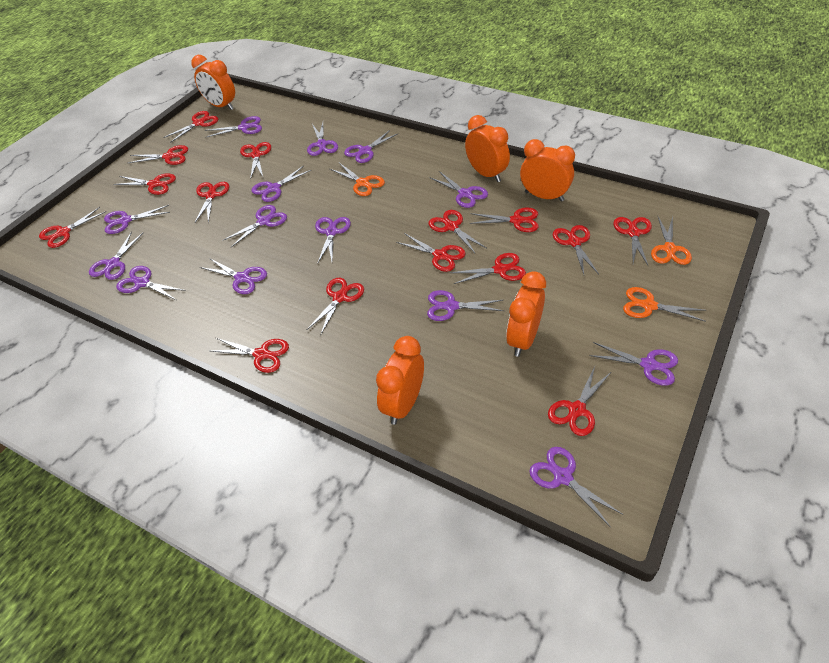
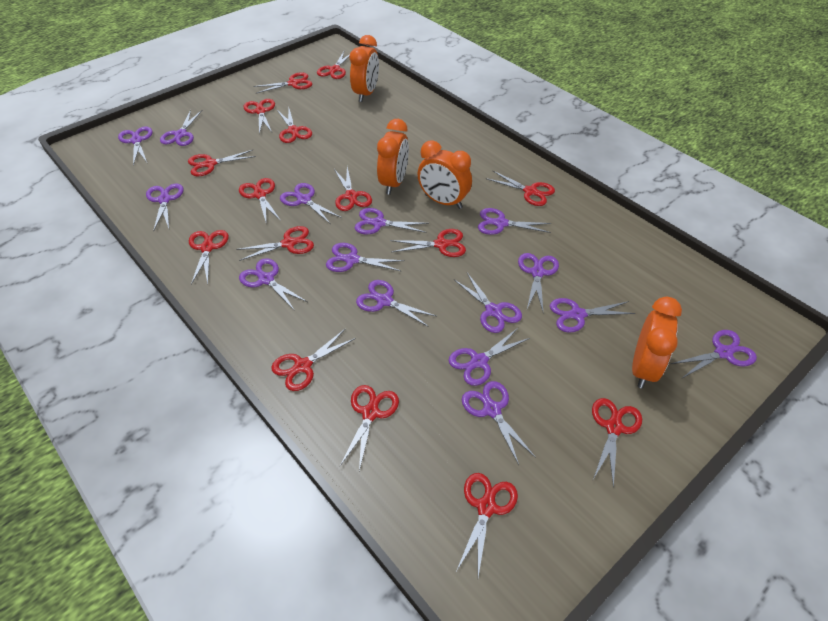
orange clock: 5 -> 4
orange scissors: 3 -> 0
purple scissors: 14 -> 15

